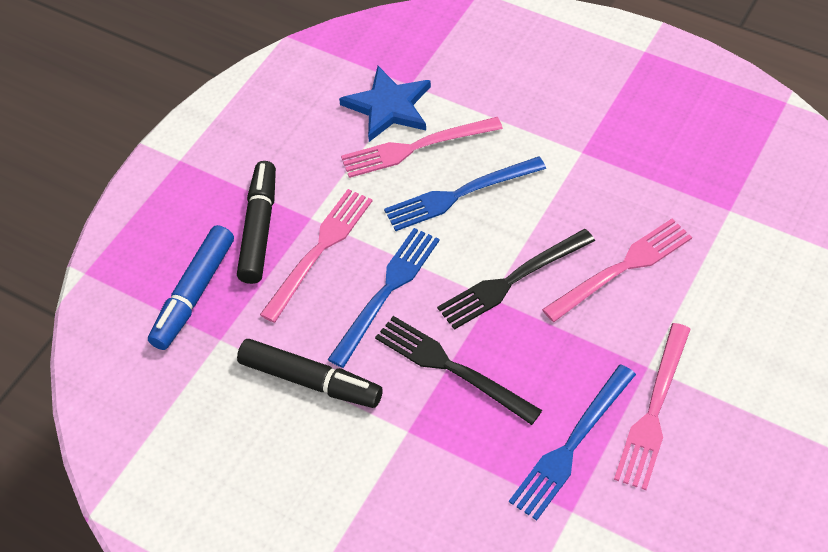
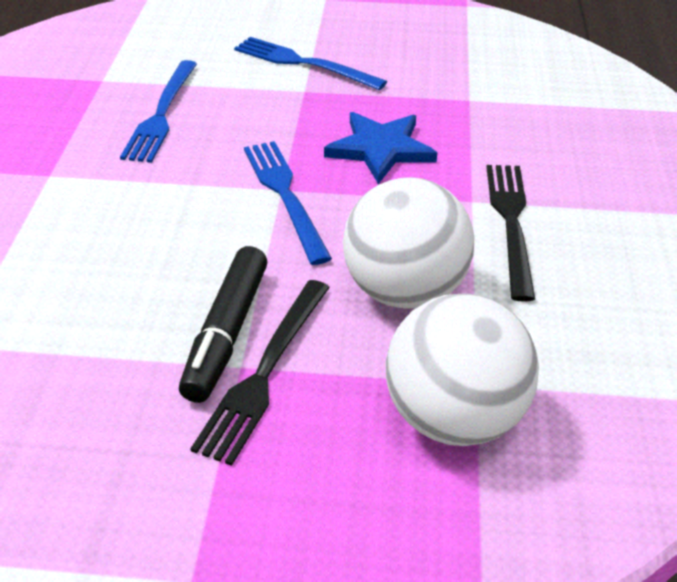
black marker: 2 -> 1
blue marker: 1 -> 0
pink fork: 4 -> 0
white ball: 0 -> 2

